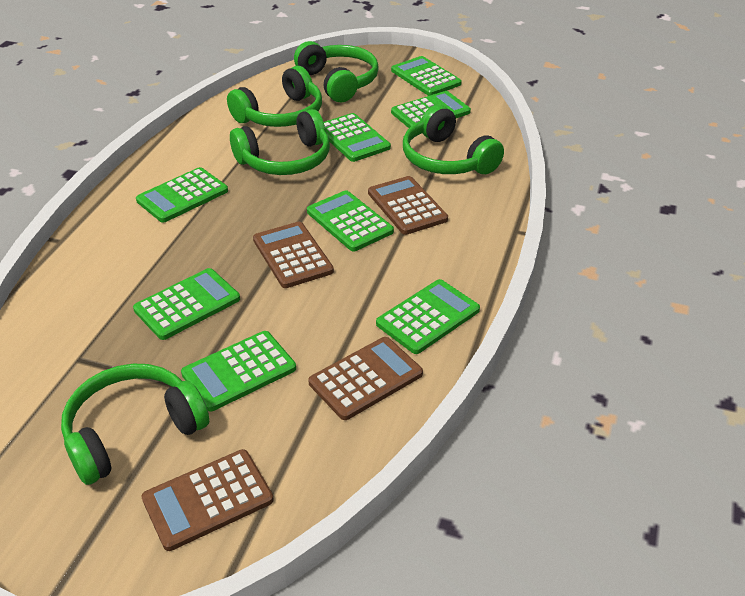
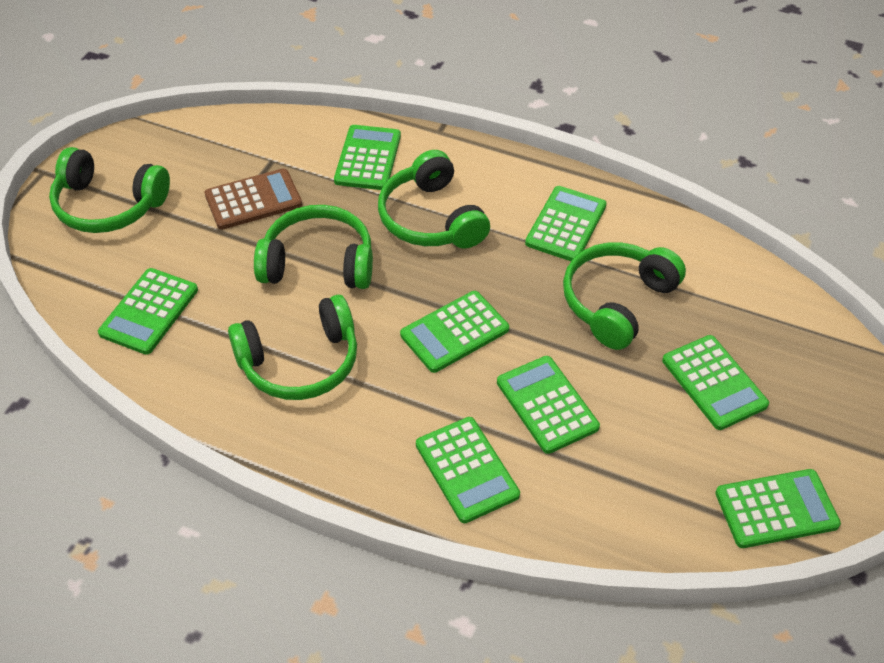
brown calculator: 4 -> 1

